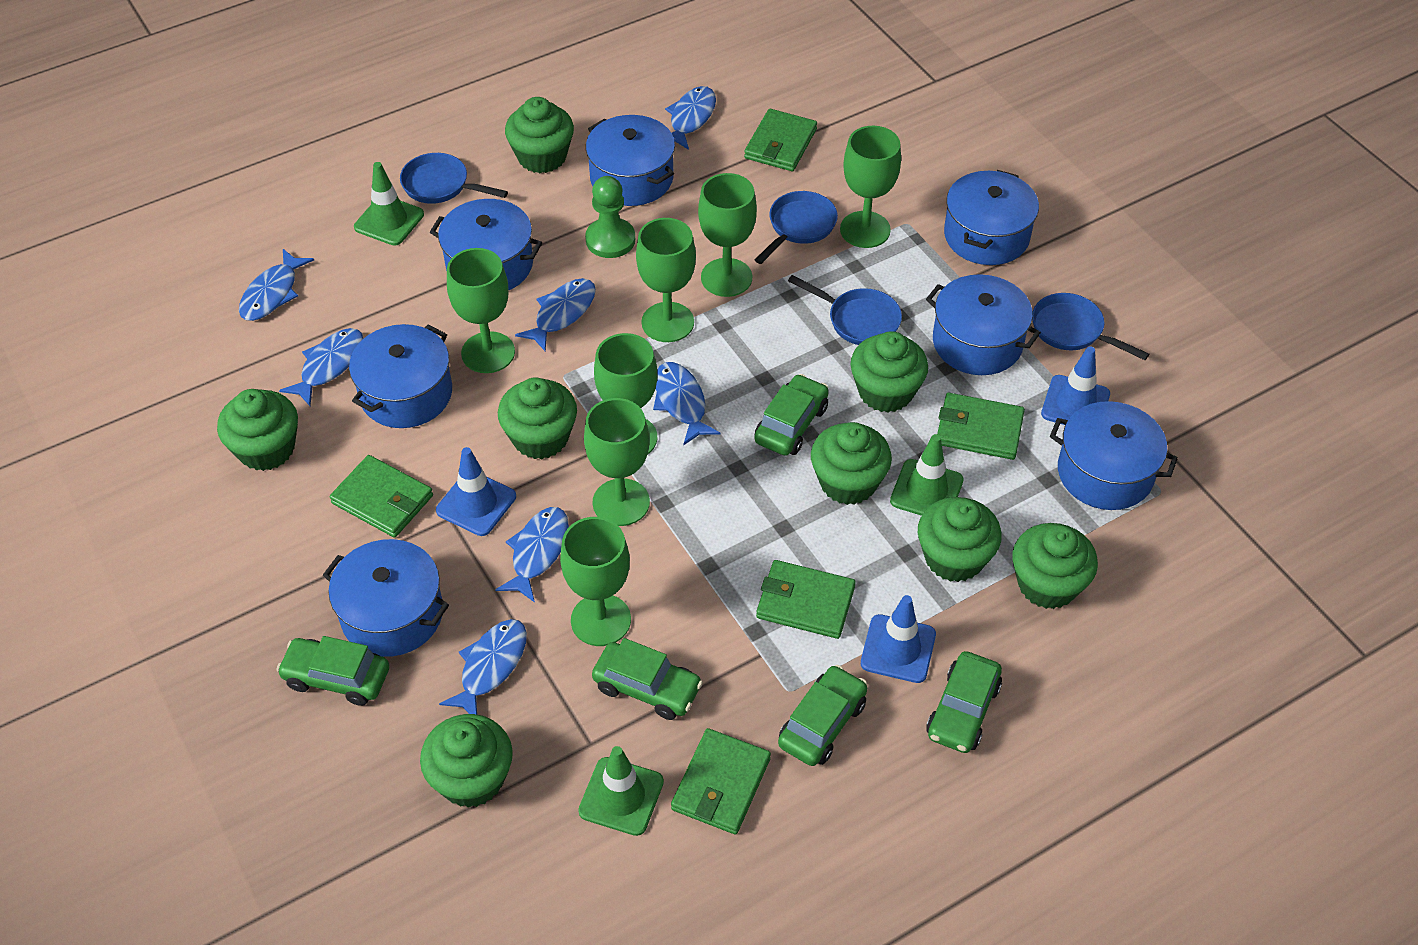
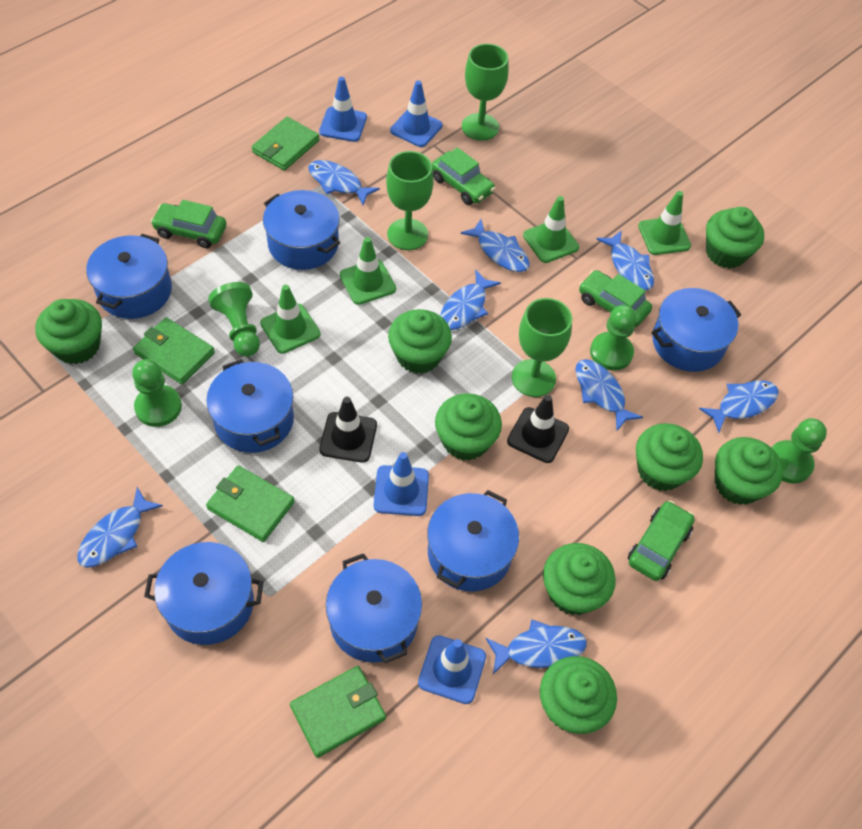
black traffic cone: 0 -> 2
blue fish: 7 -> 8
blue pan: 4 -> 0
blue traffic cone: 3 -> 4
green car: 5 -> 4
green goblet: 7 -> 3
green pawn: 1 -> 4
green traffic cone: 3 -> 4
green wallet: 5 -> 4

